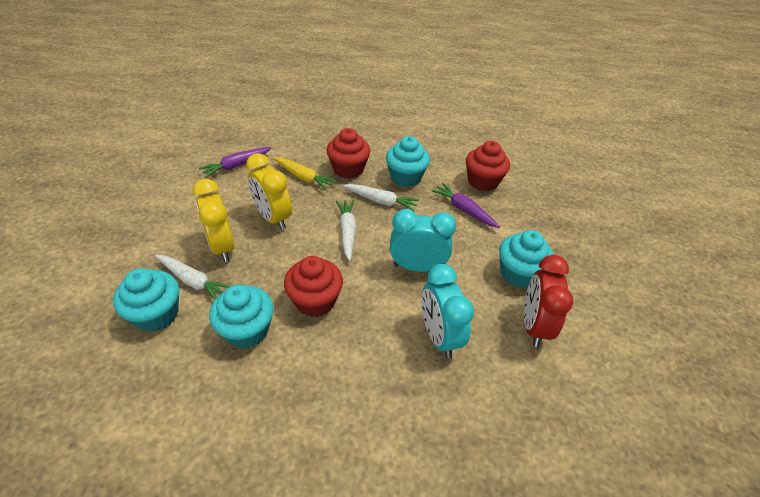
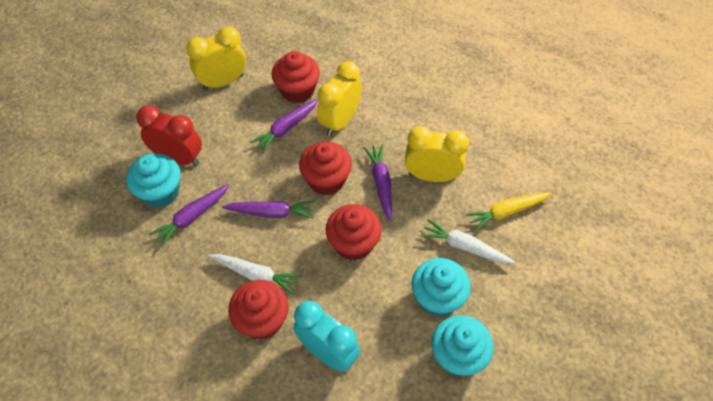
purple carrot: 2 -> 4
red cupcake: 3 -> 4
turquoise clock: 2 -> 1
turquoise cupcake: 4 -> 3
white carrot: 3 -> 2
yellow clock: 2 -> 3

